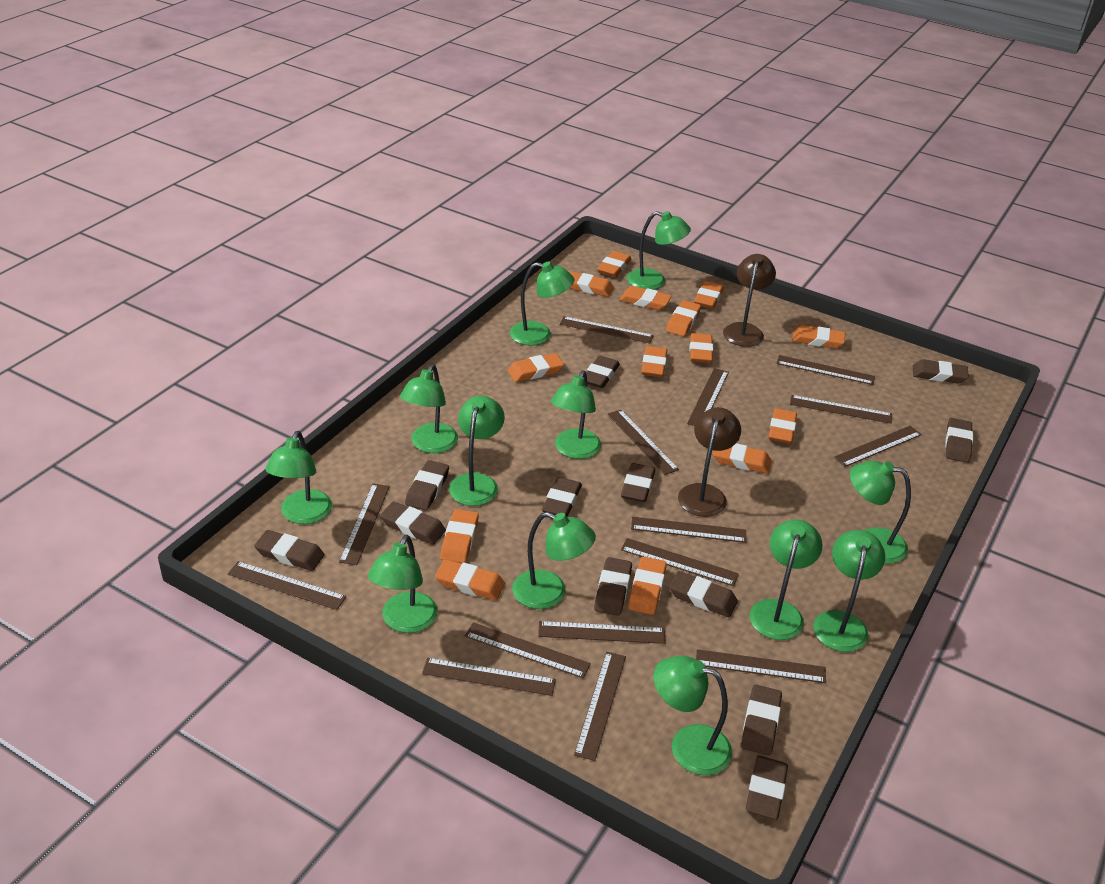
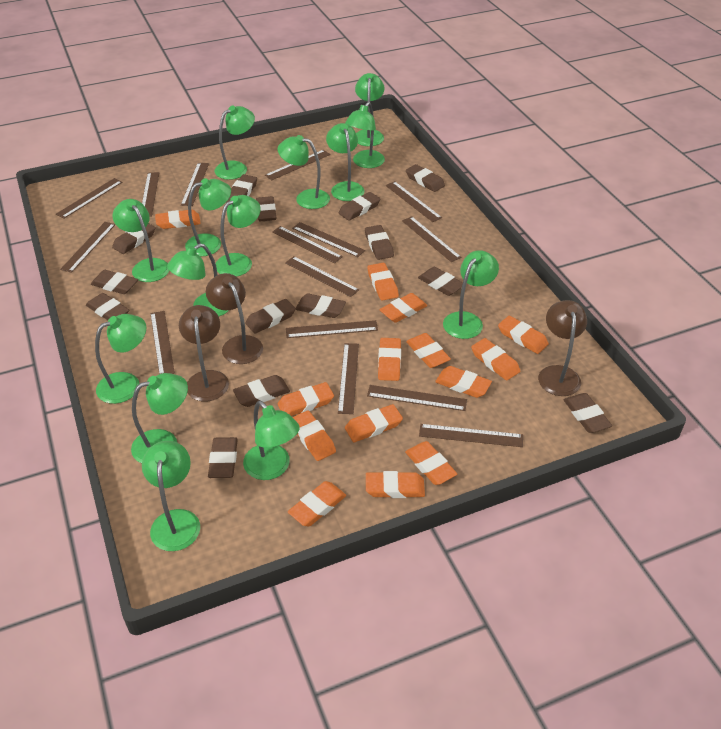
brown eraser: 12 -> 14
brown lamp: 2 -> 3
green lamp: 12 -> 14

